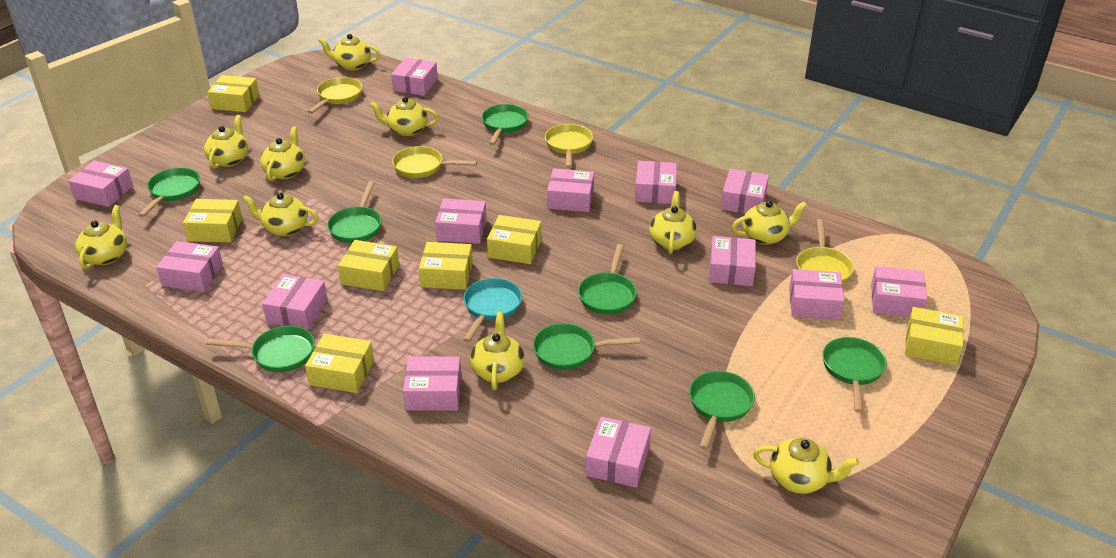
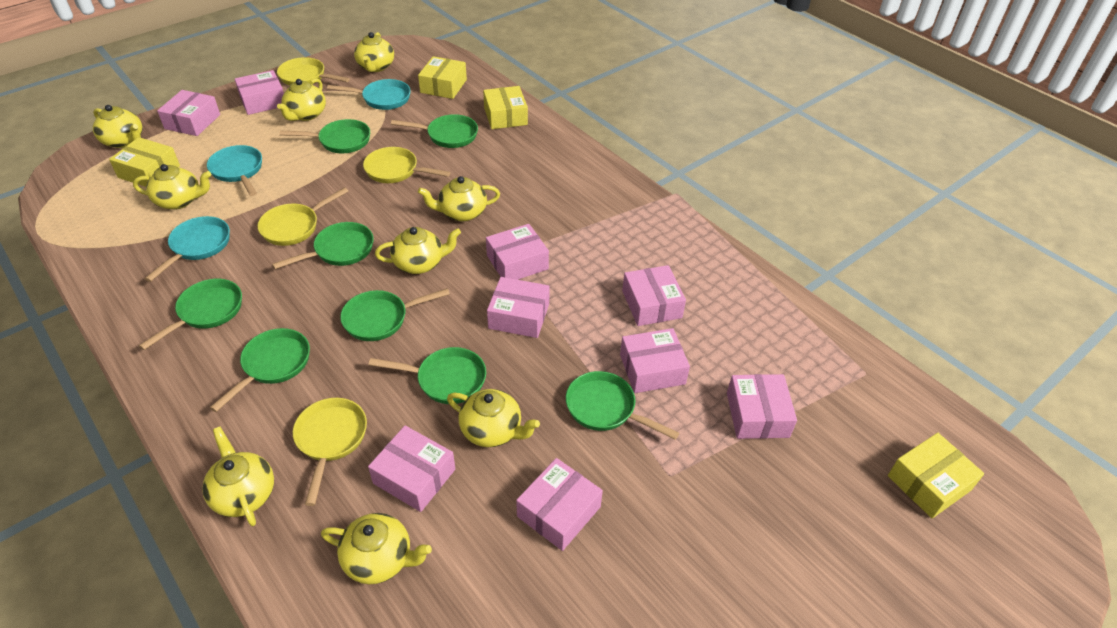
pink box: 13 -> 9
turquoise pan: 1 -> 3
yellow box: 7 -> 4
yellow teapot: 10 -> 9

